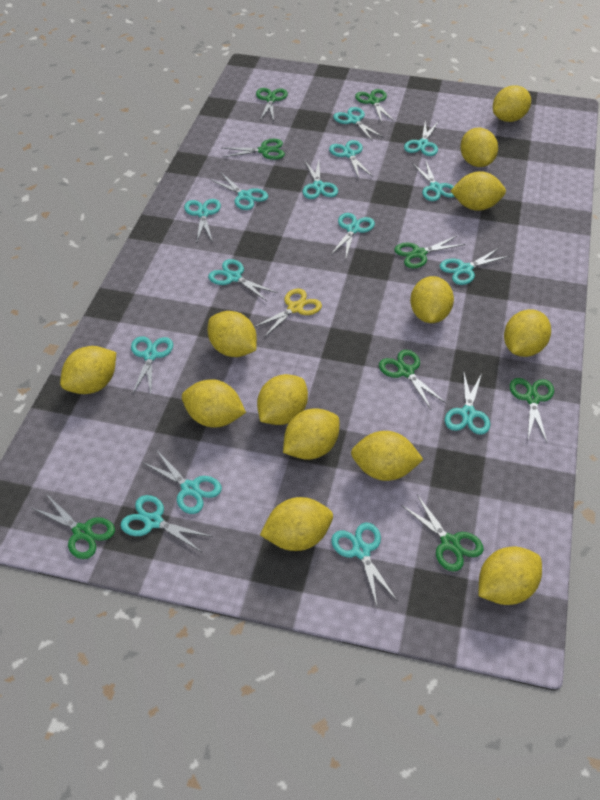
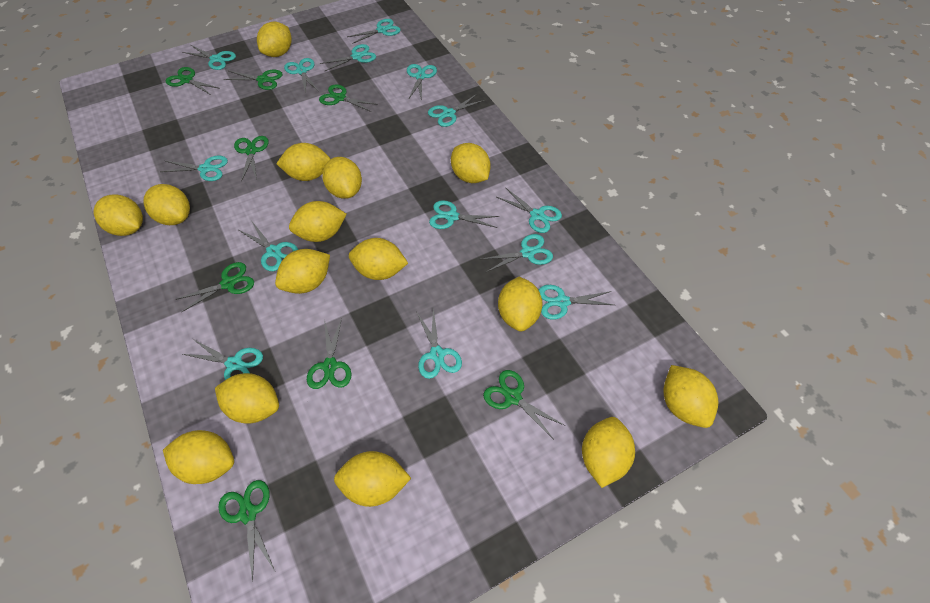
turquoise scissors: 15 -> 14
yellow lemon: 13 -> 15
yellow scissors: 1 -> 0

